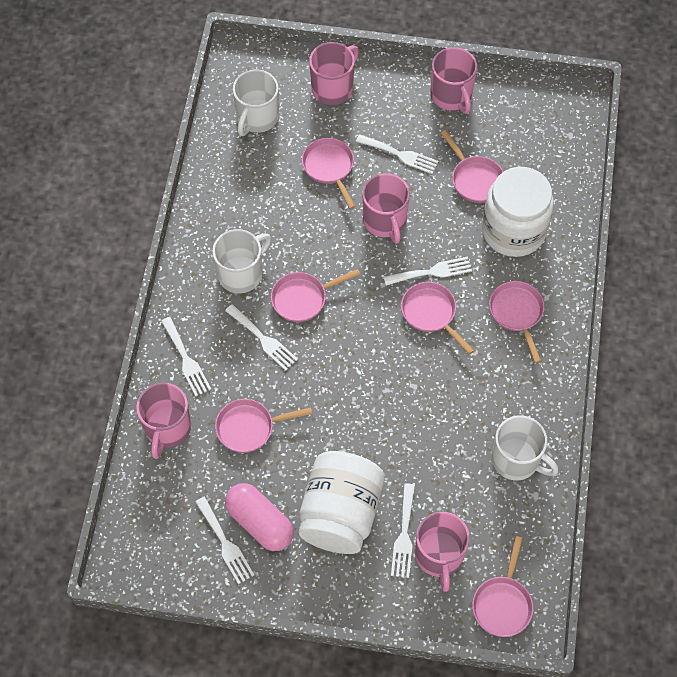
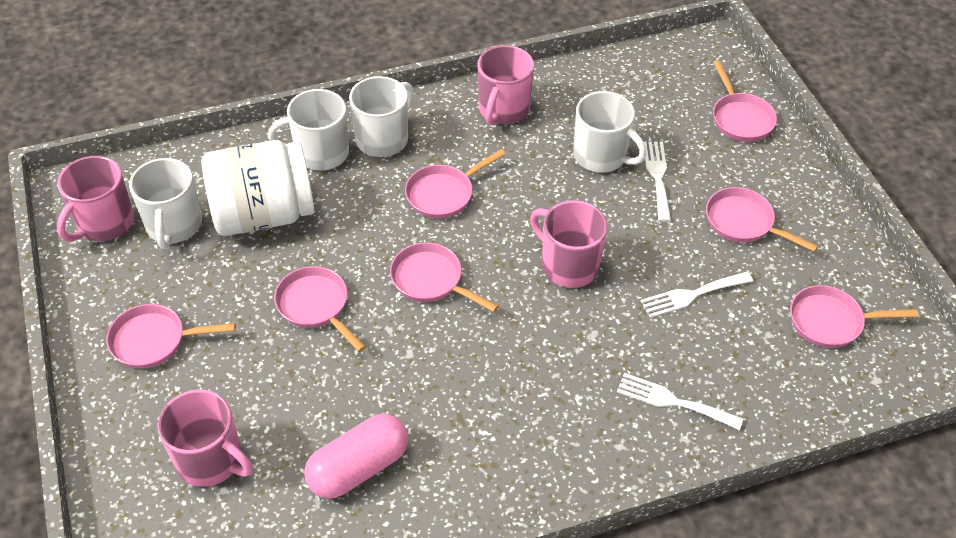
pink mug: 5 -> 4
white fork: 6 -> 3
white jar: 2 -> 1
white mug: 3 -> 4

